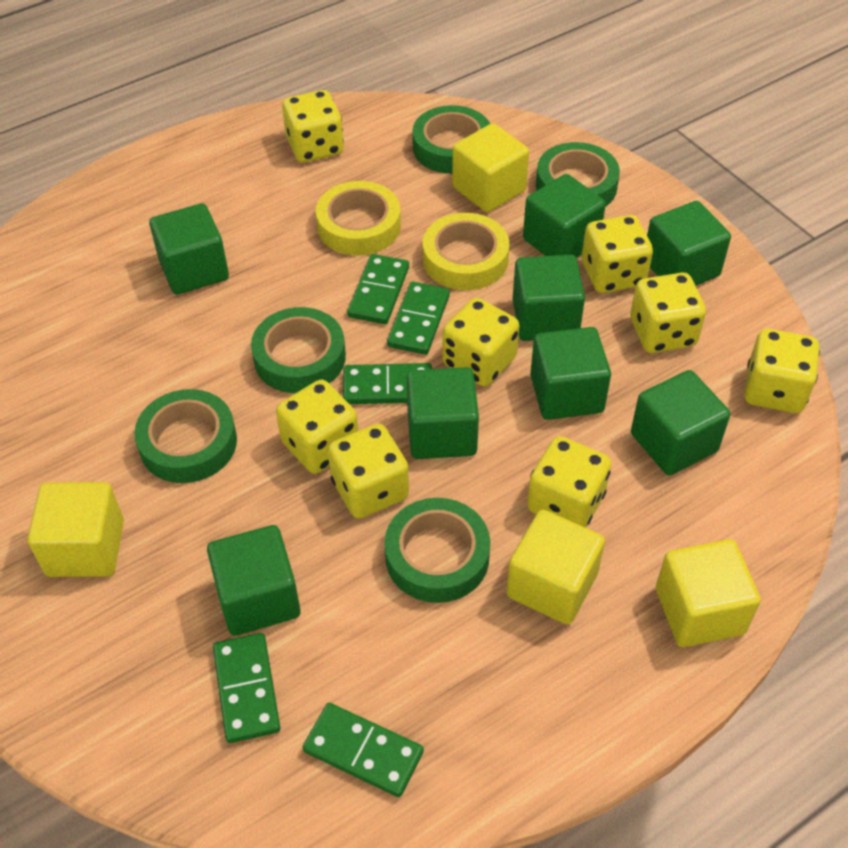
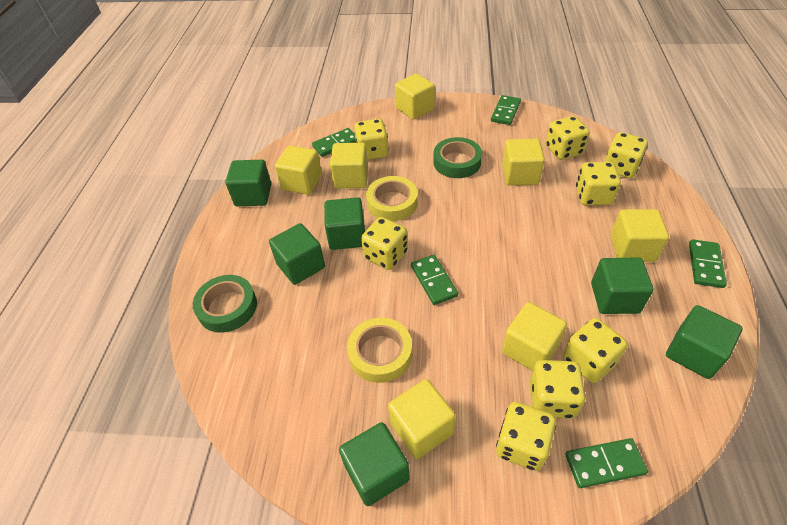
green cube: 8 -> 6
green tape: 5 -> 2
yellow cube: 4 -> 7

